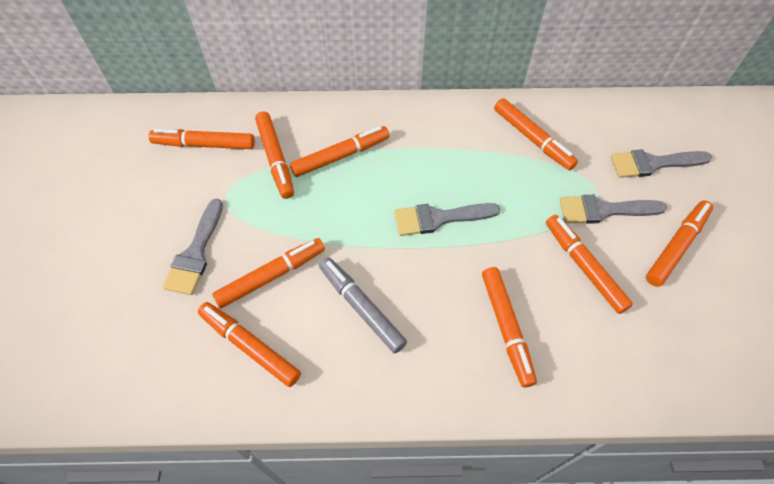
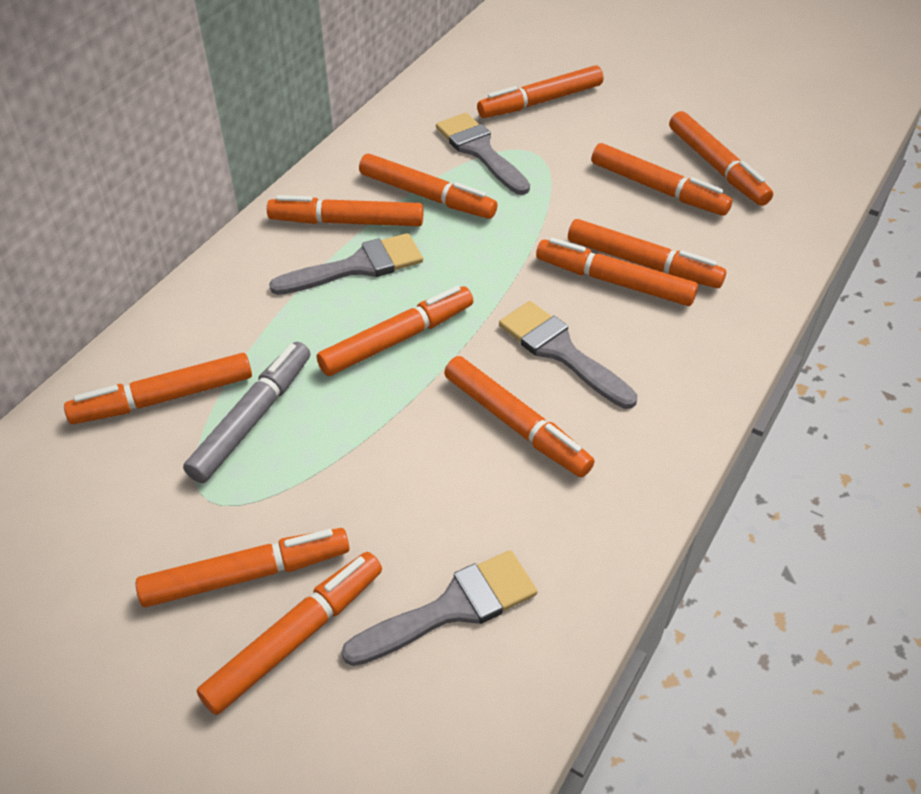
orange marker: 9 -> 12

